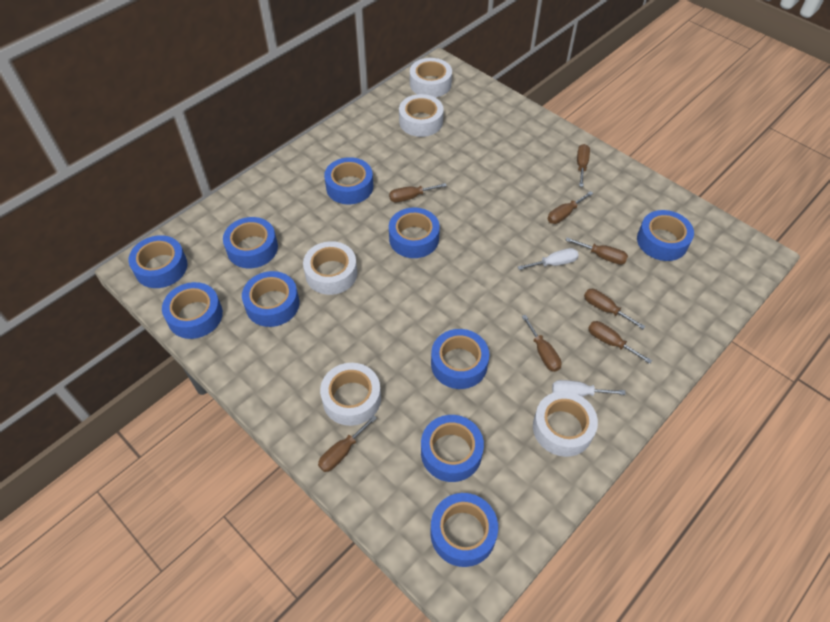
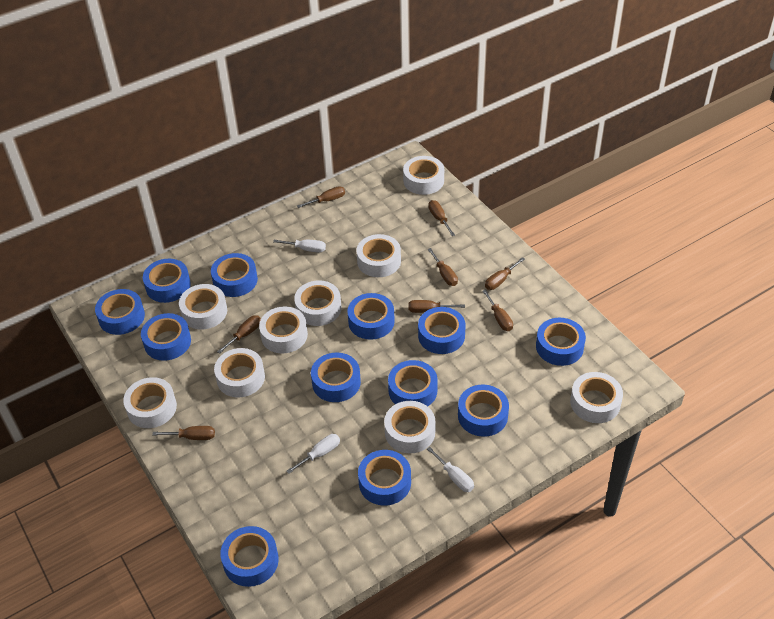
blue tape: 10 -> 12
white screwdriver: 2 -> 3
white tape: 5 -> 9

